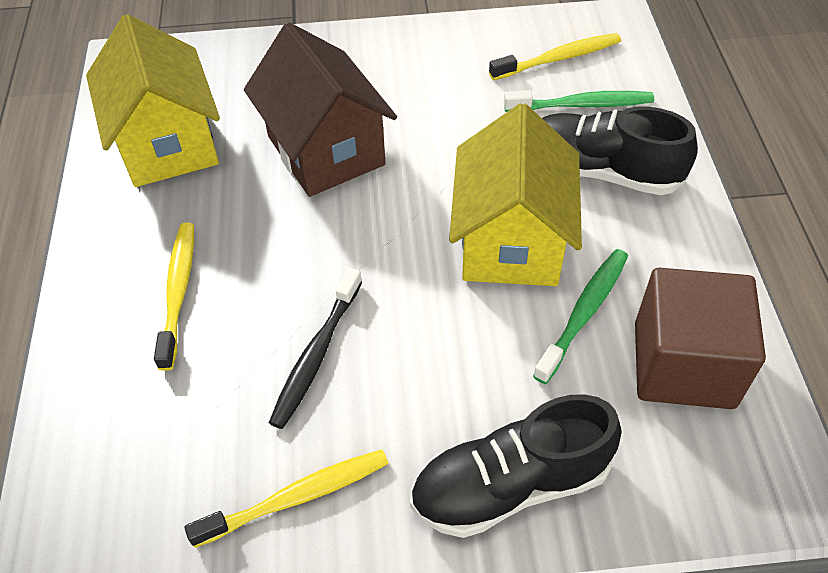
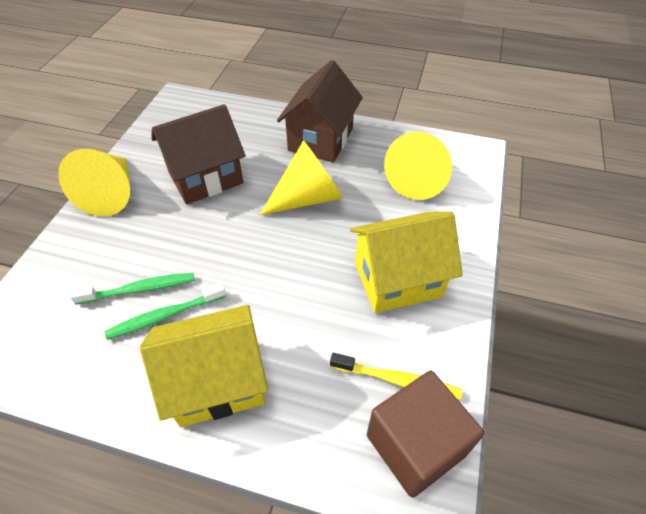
black shoe: 2 -> 0
black toothbrush: 1 -> 0
brown house: 1 -> 2
yellow cone: 0 -> 3
yellow toothbrush: 3 -> 1

